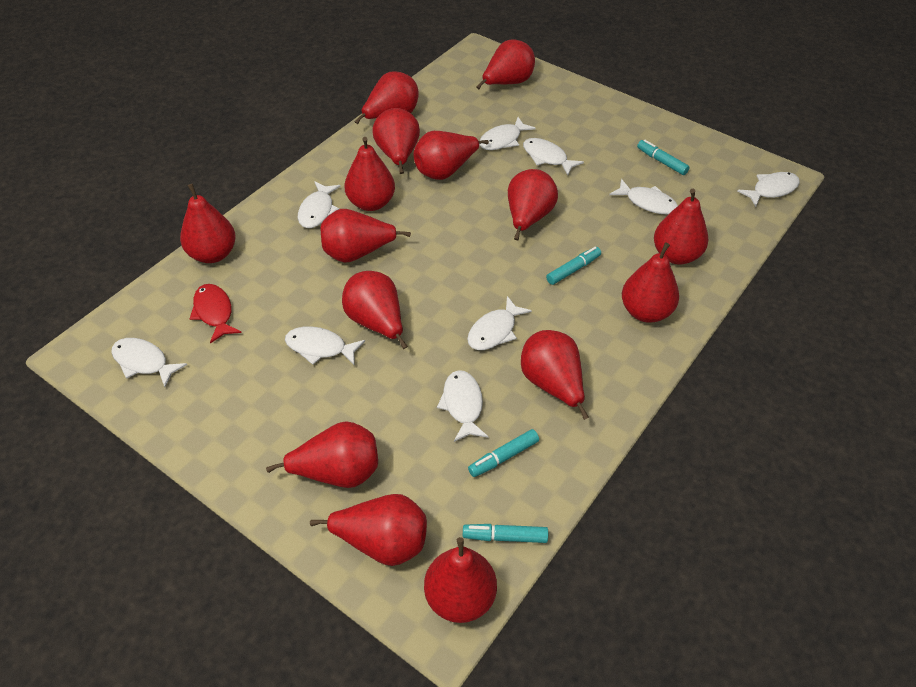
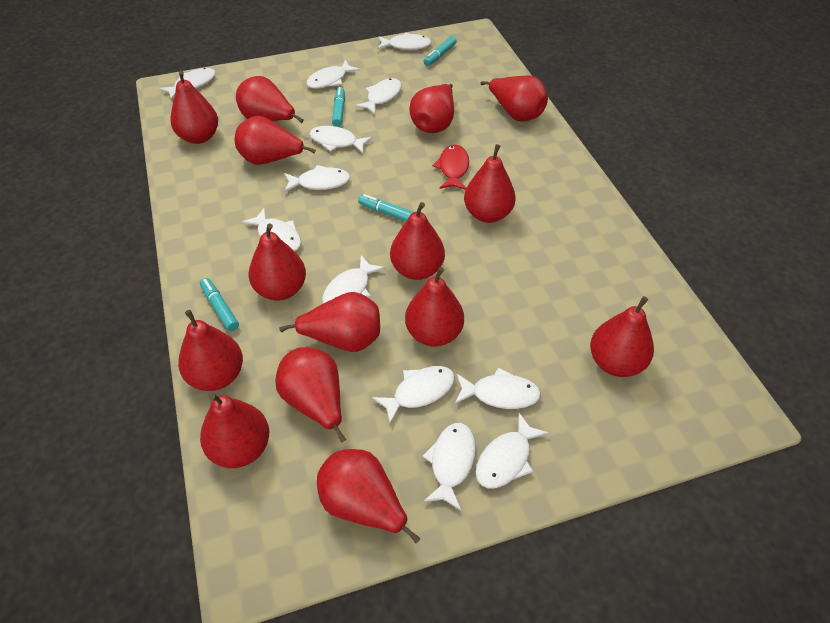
white fish: 9 -> 12

